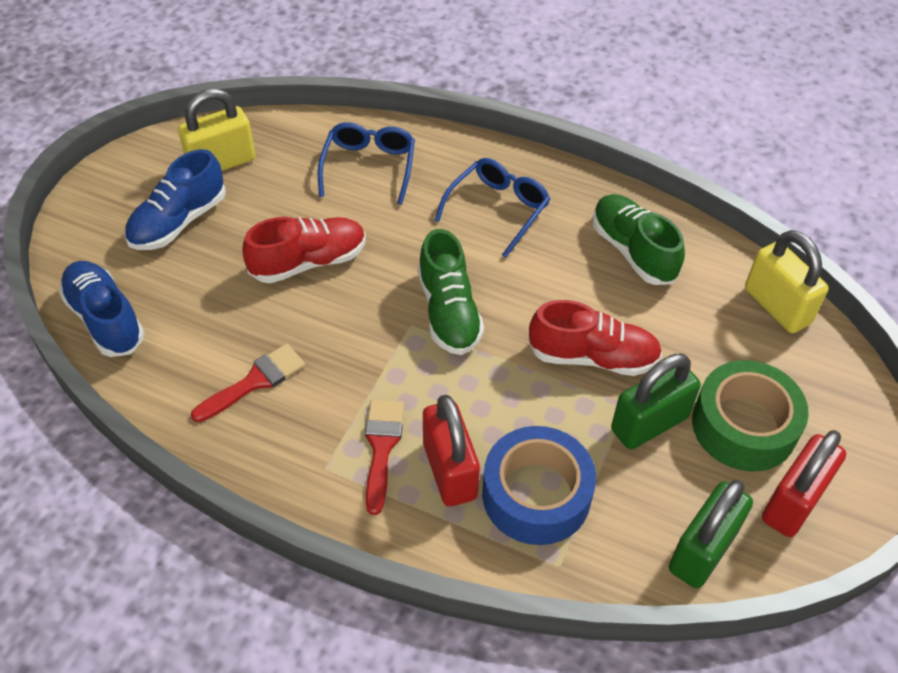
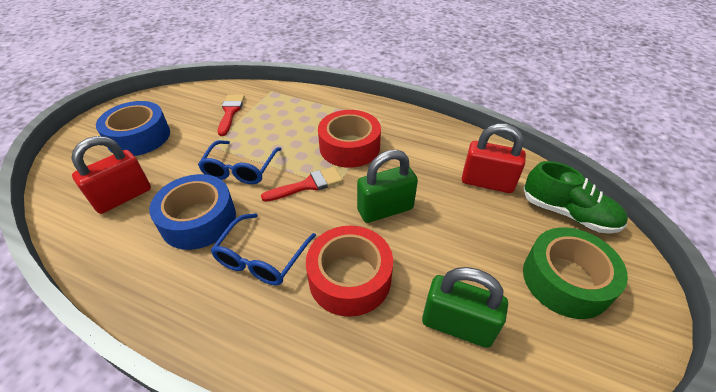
blue shoe: 2 -> 0
blue tape: 1 -> 2
green shoe: 2 -> 1
red shoe: 2 -> 0
red tape: 0 -> 2
yellow padlock: 2 -> 0

